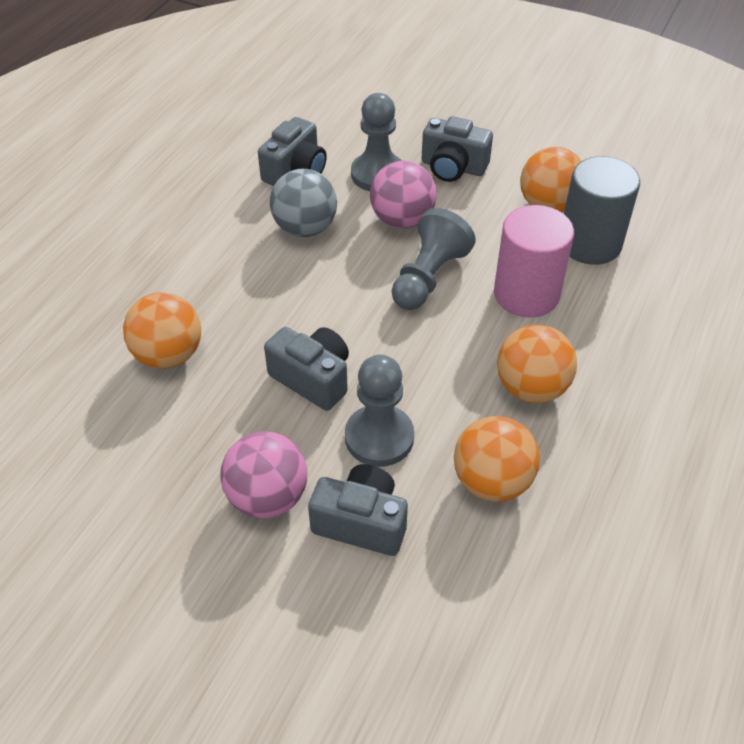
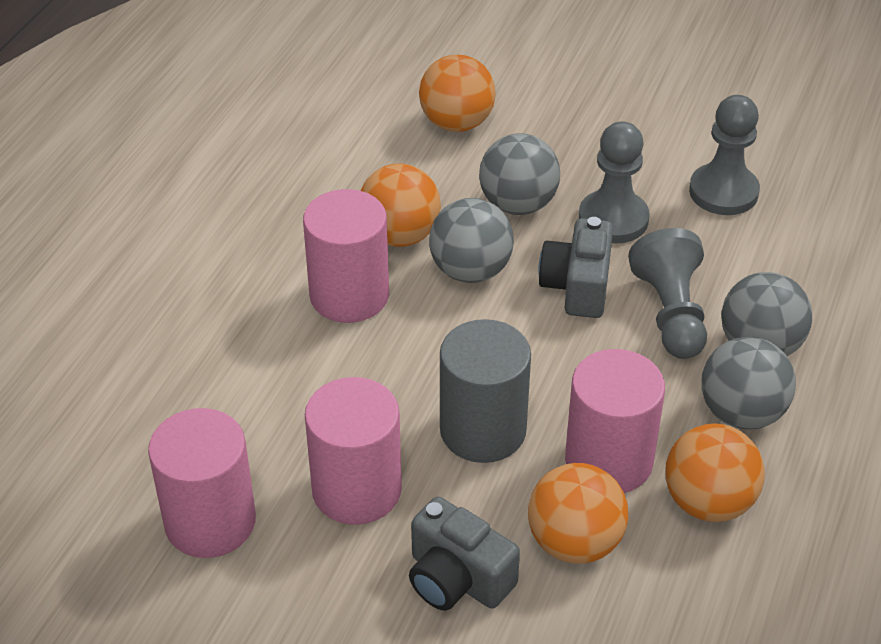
grey ball: 1 -> 4
grey camera: 4 -> 2
pink ball: 2 -> 0
pink cylinder: 1 -> 4

